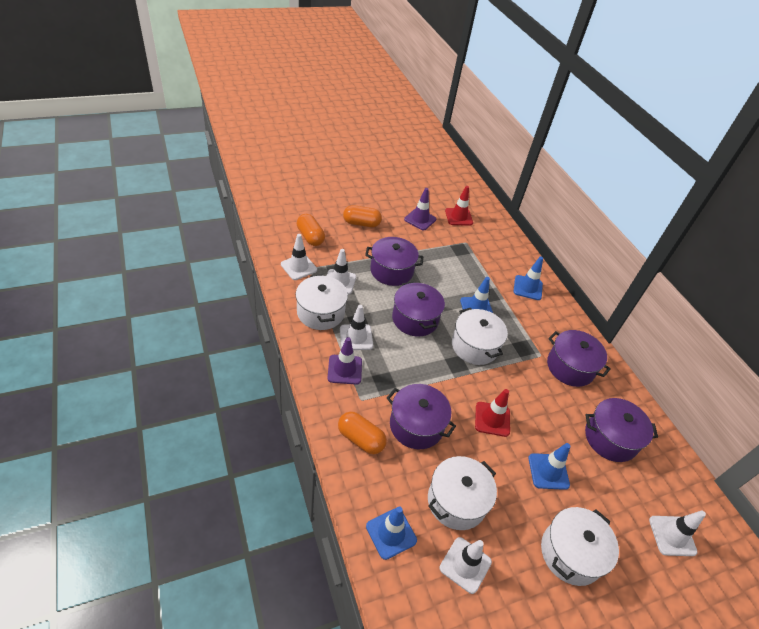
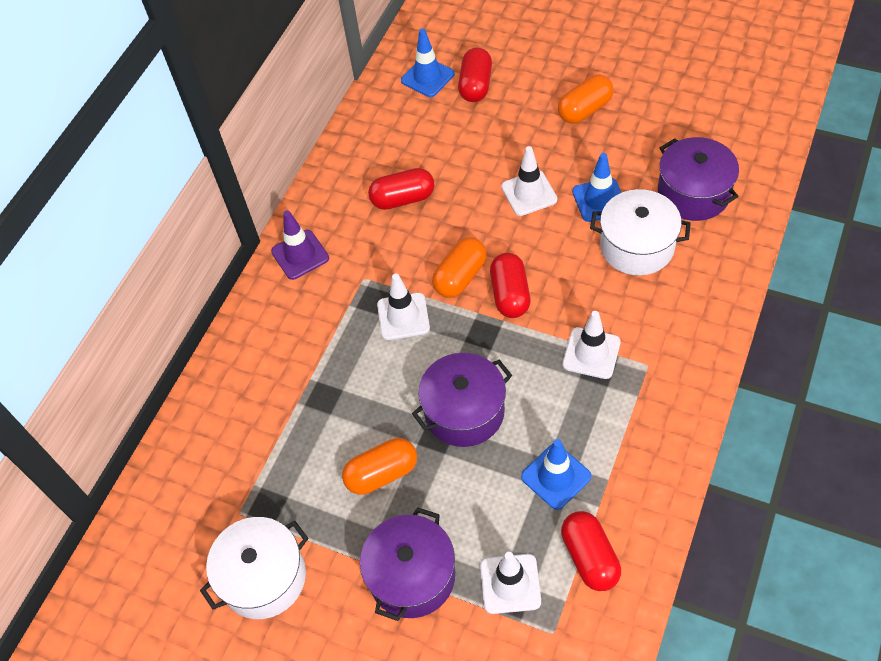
blue traffic cone: 4 -> 3
purple pot: 5 -> 3
purple traffic cone: 2 -> 1
red capsule: 0 -> 4
red traffic cone: 2 -> 0
white pot: 4 -> 2
white traffic cone: 5 -> 4

